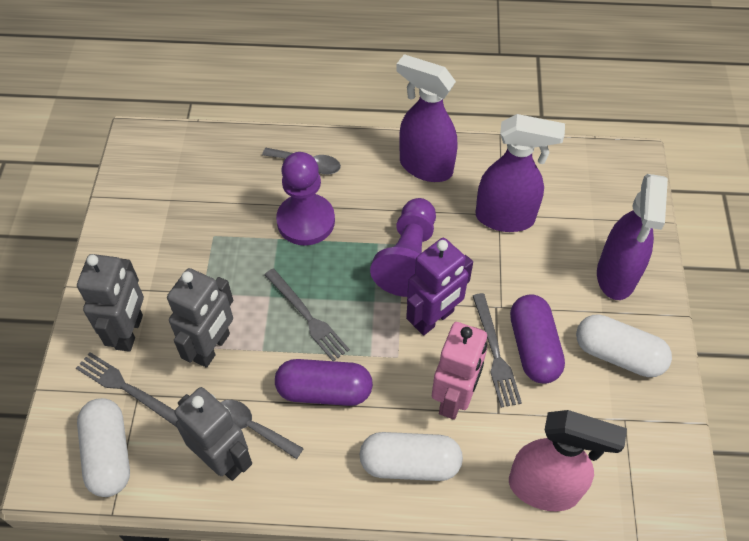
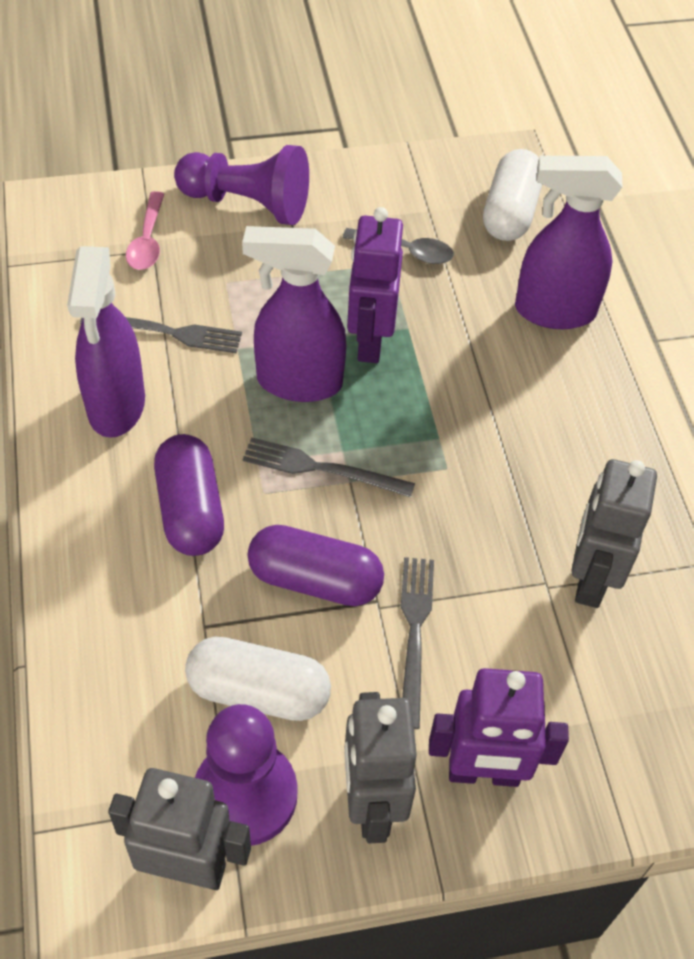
grey spoon: 2 -> 1
pink robot: 1 -> 0
pink spoon: 0 -> 1
pink spray bottle: 1 -> 0
purple robot: 1 -> 2
white capsule: 3 -> 2

